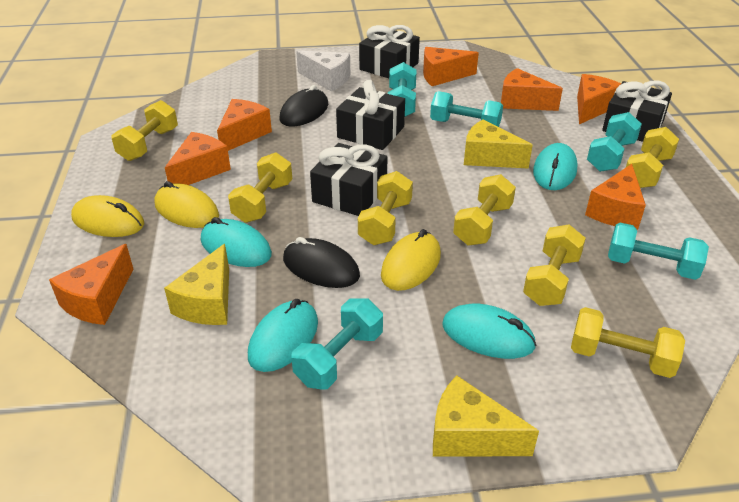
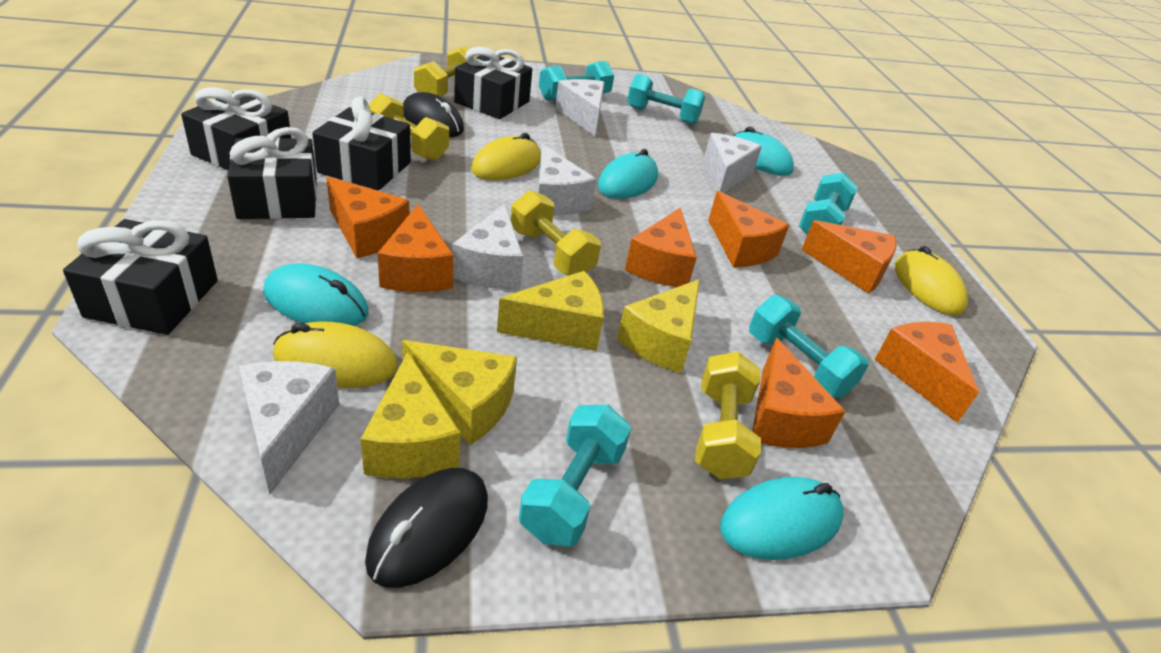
black gift: 4 -> 5
white cheese: 1 -> 5
yellow cheese: 3 -> 4
yellow dumbbell: 7 -> 4

